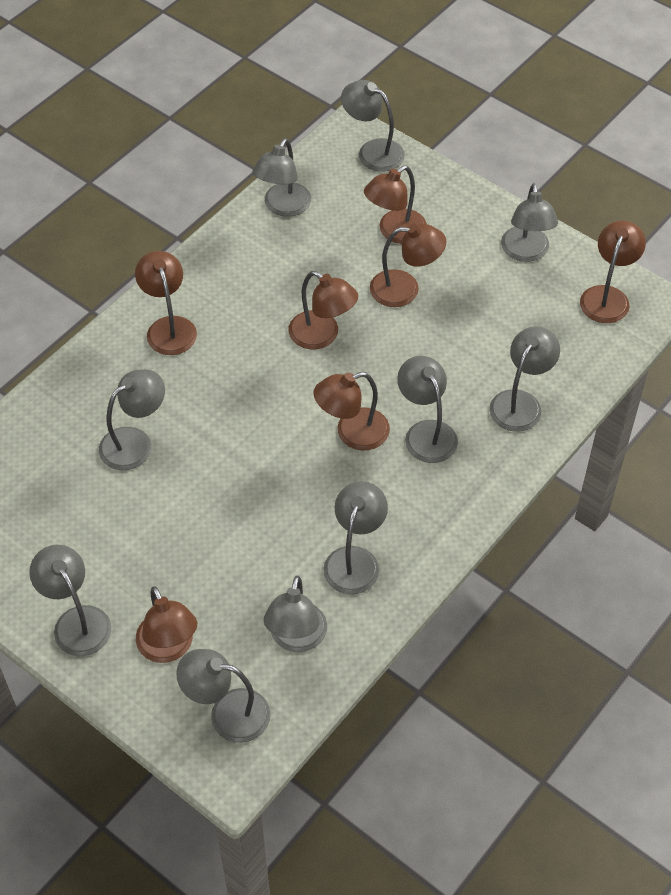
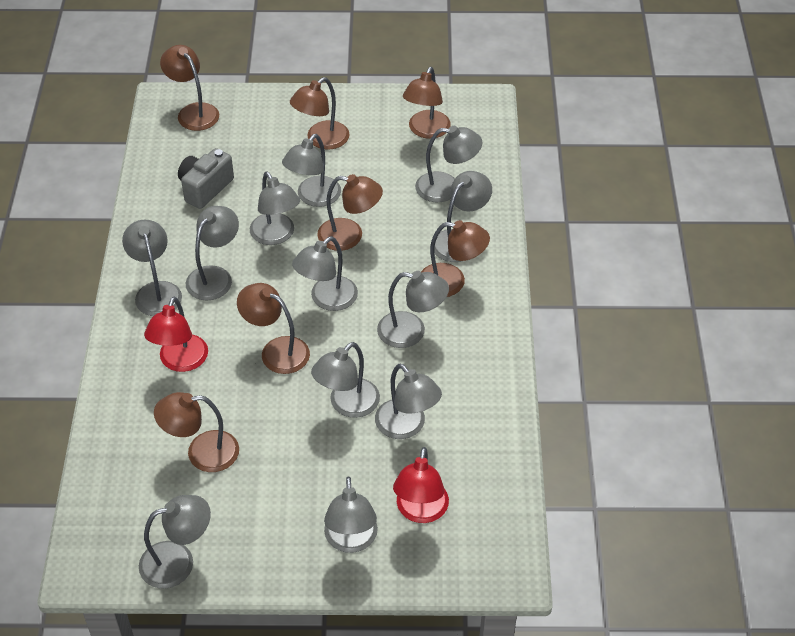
grey camera: 0 -> 1
grey lamp: 10 -> 12
red lamp: 0 -> 2

